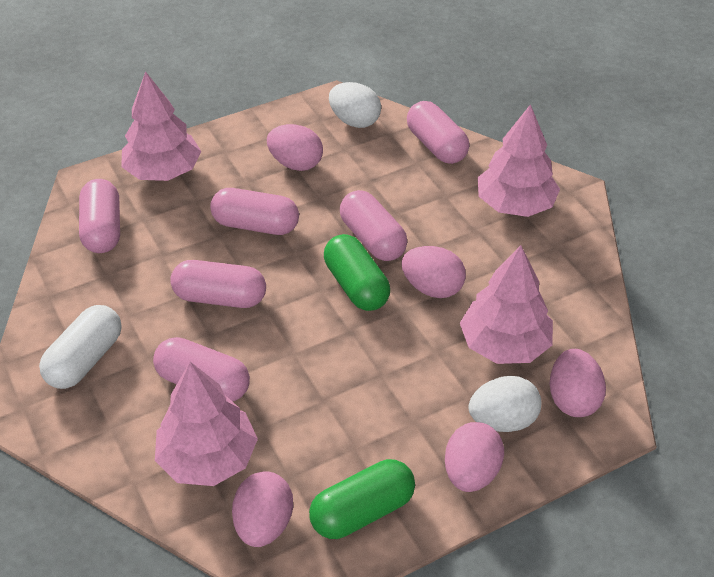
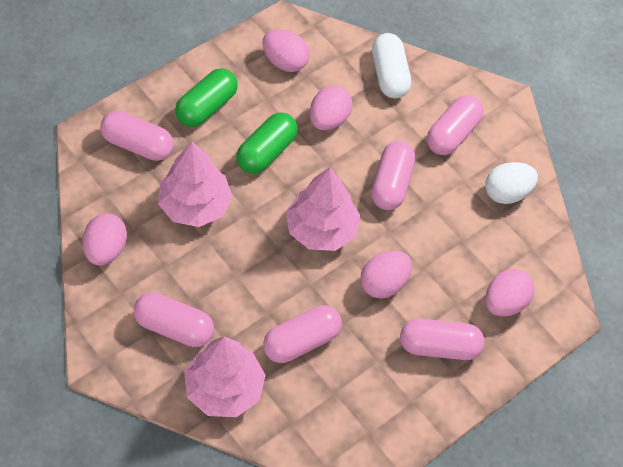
pink tree: 4 -> 3
white egg: 2 -> 1

